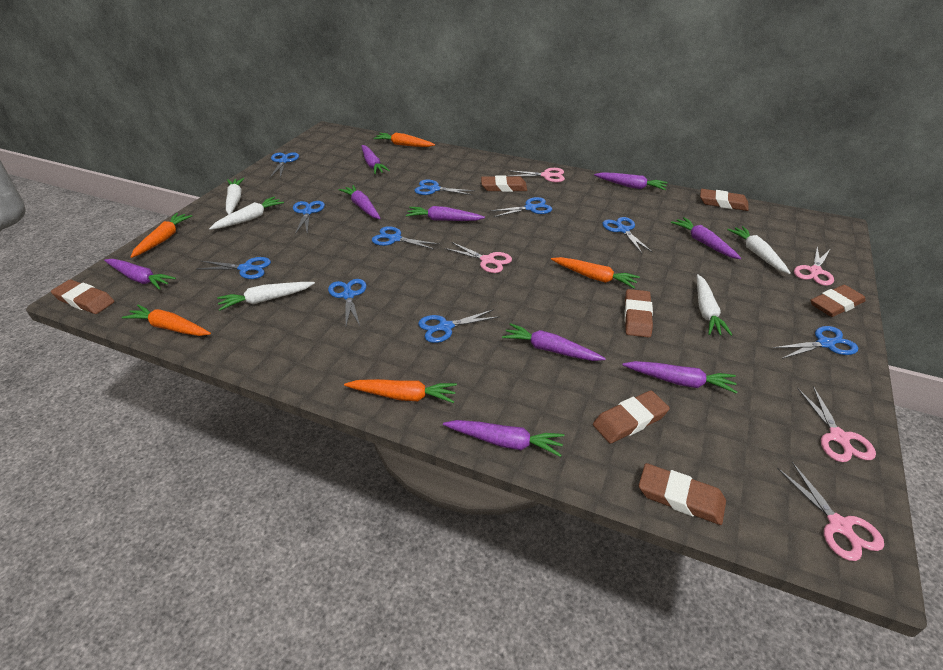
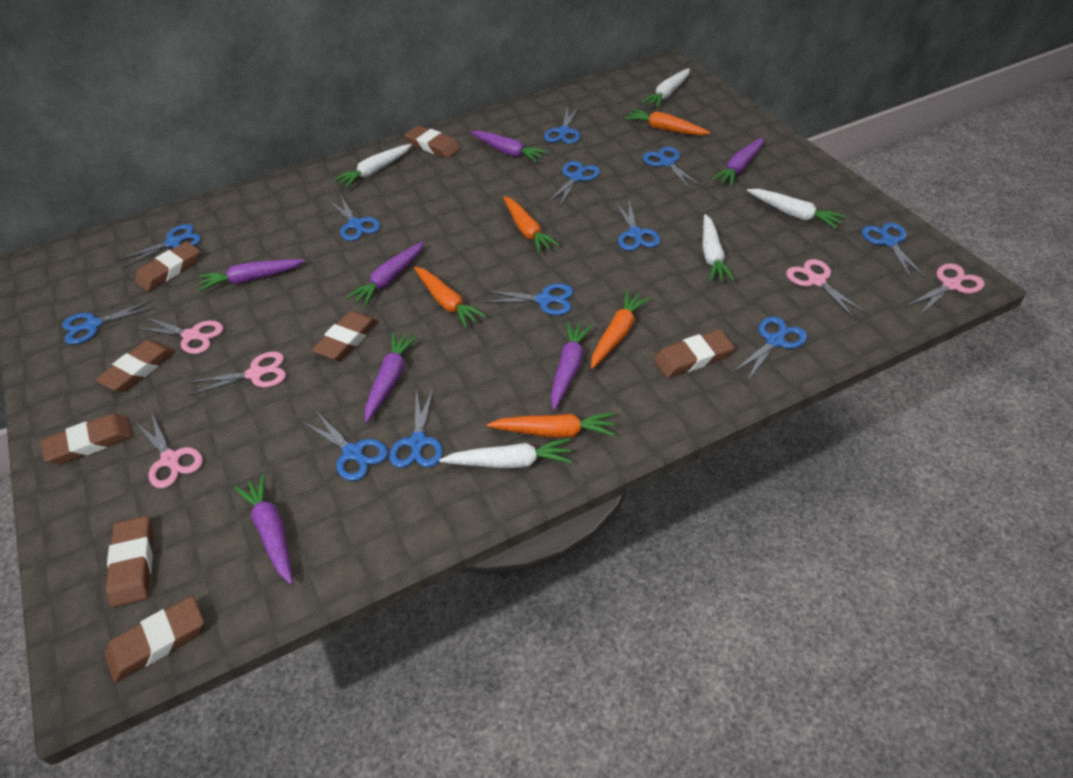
blue scissors: 10 -> 12
brown eraser: 7 -> 8
purple carrot: 9 -> 7

